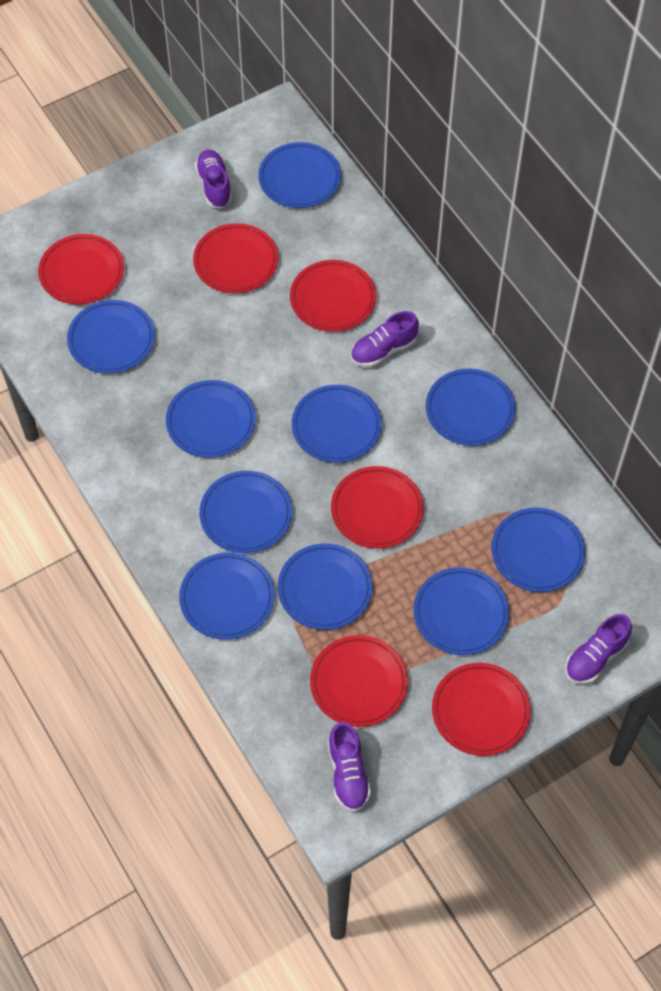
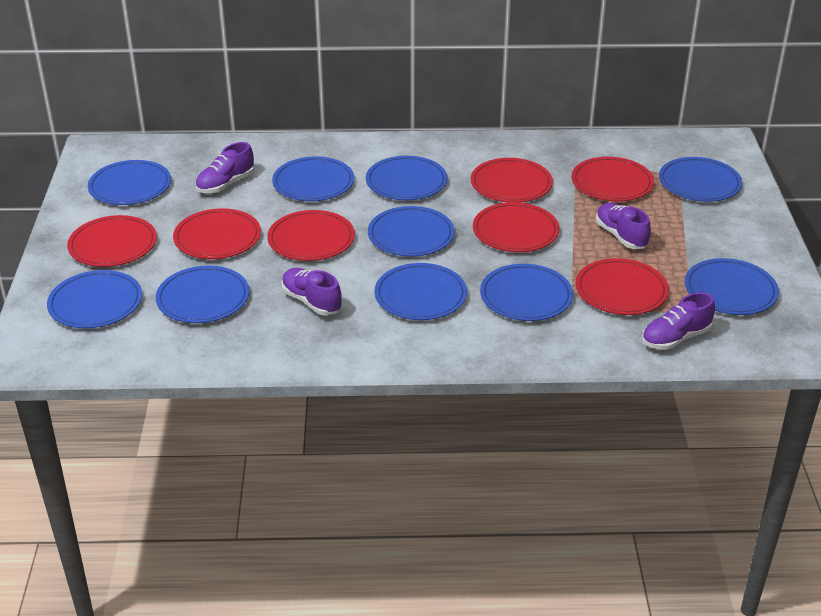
red plate: 6 -> 7

